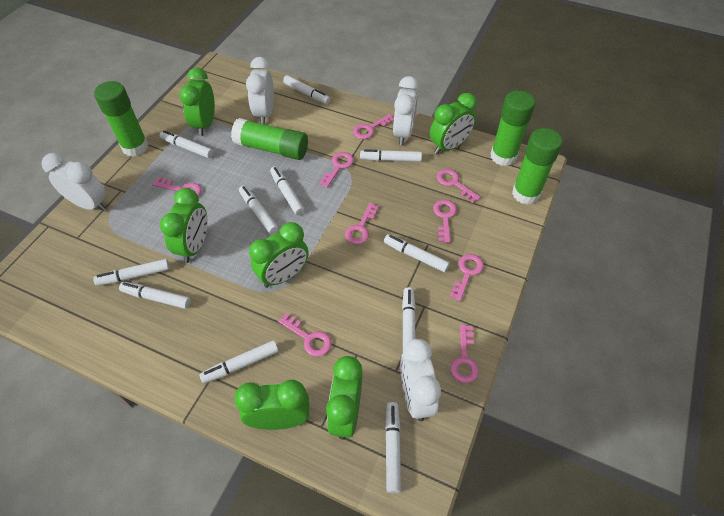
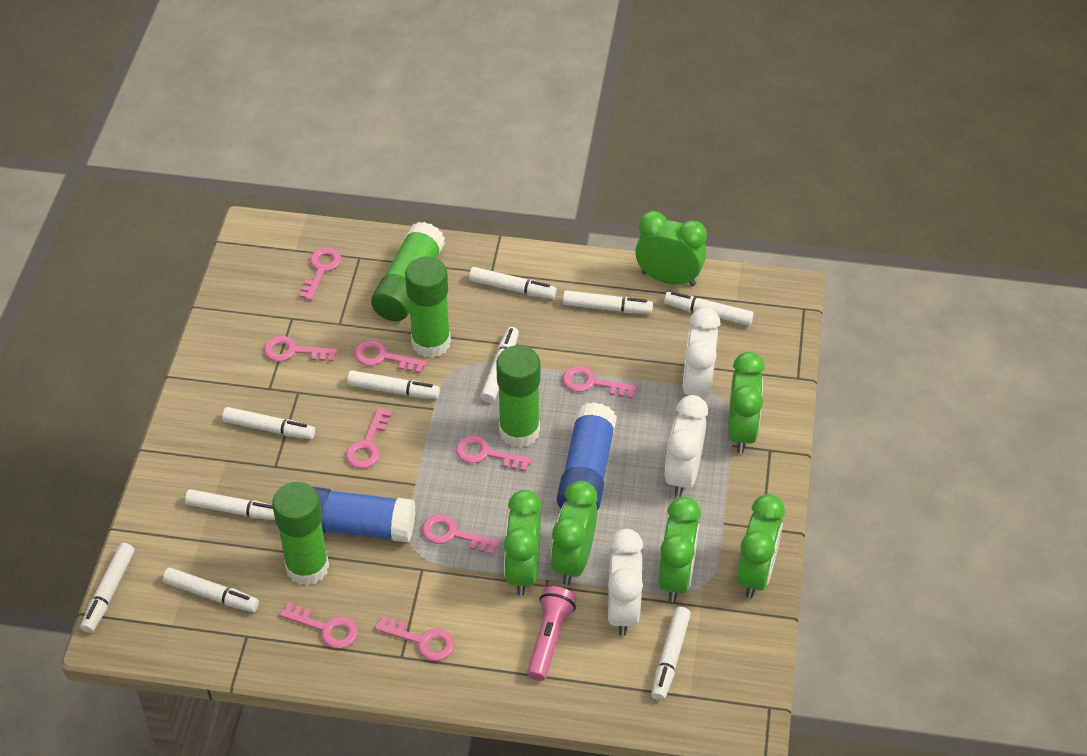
blue glue stick: 0 -> 2
pink flashlight: 0 -> 1
white clock: 4 -> 3
white marker: 11 -> 10

